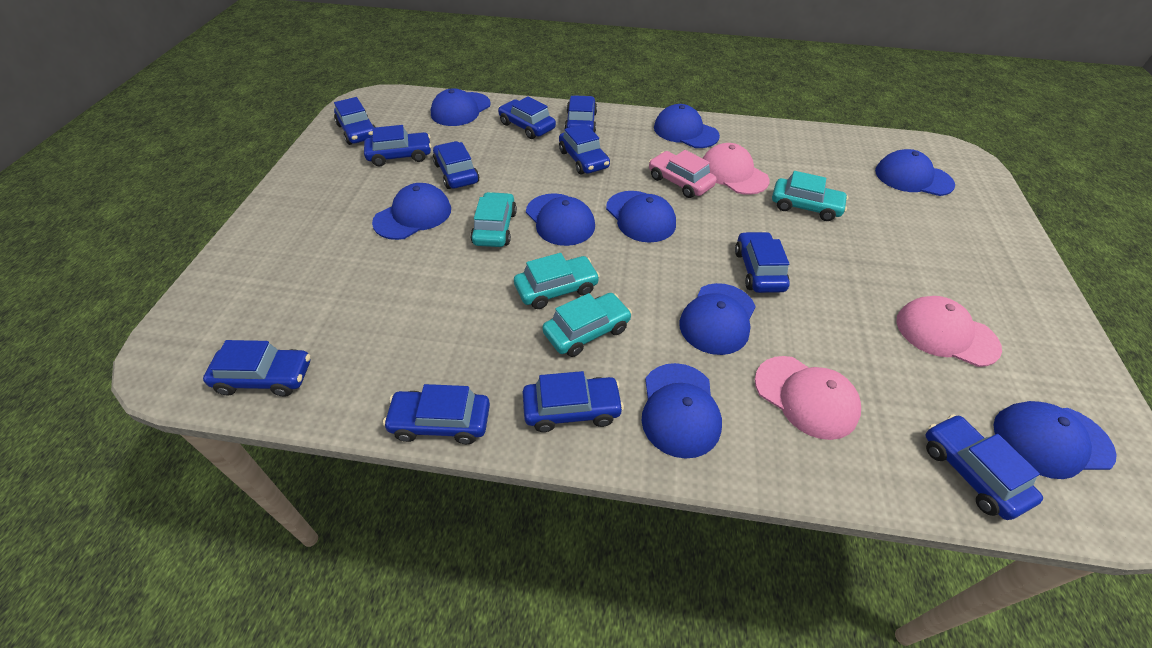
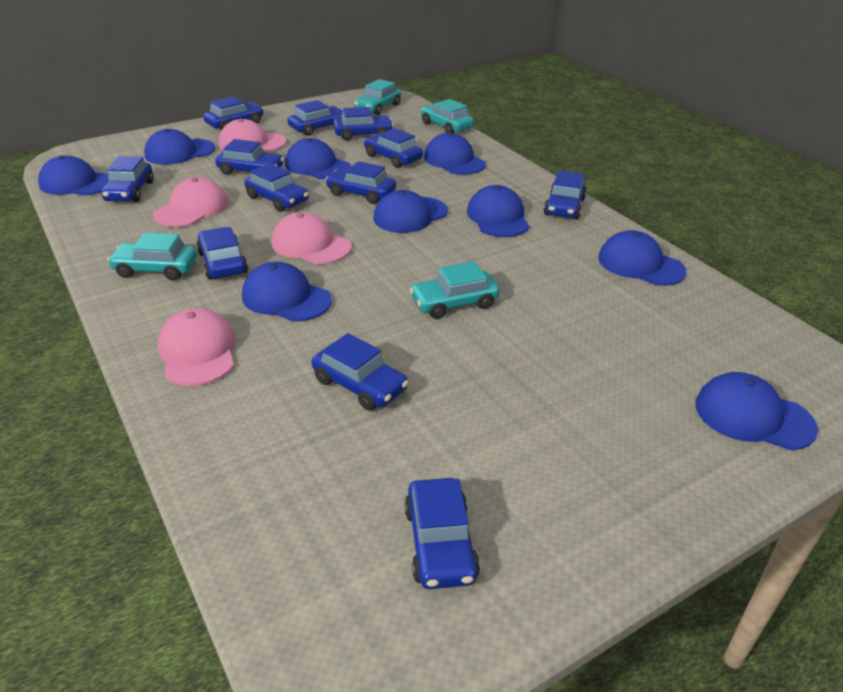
blue car: 11 -> 12
pink cap: 3 -> 4
pink car: 1 -> 0

